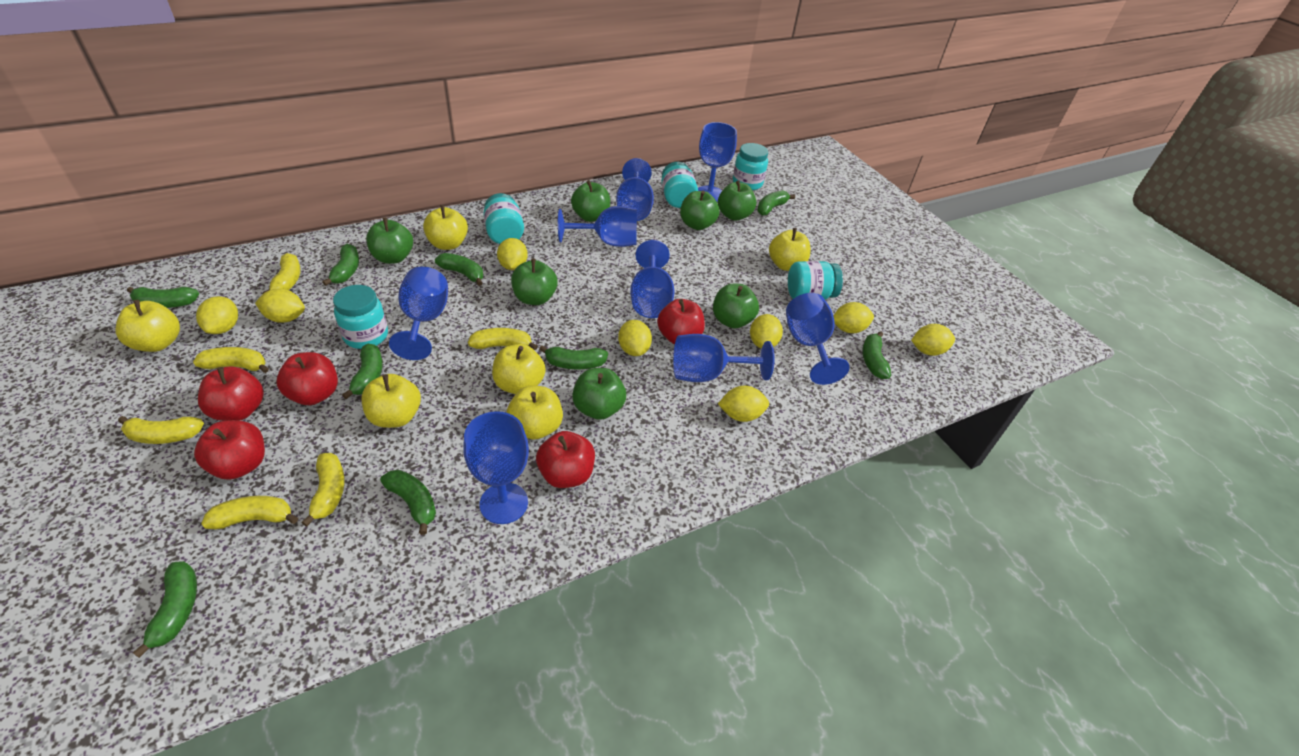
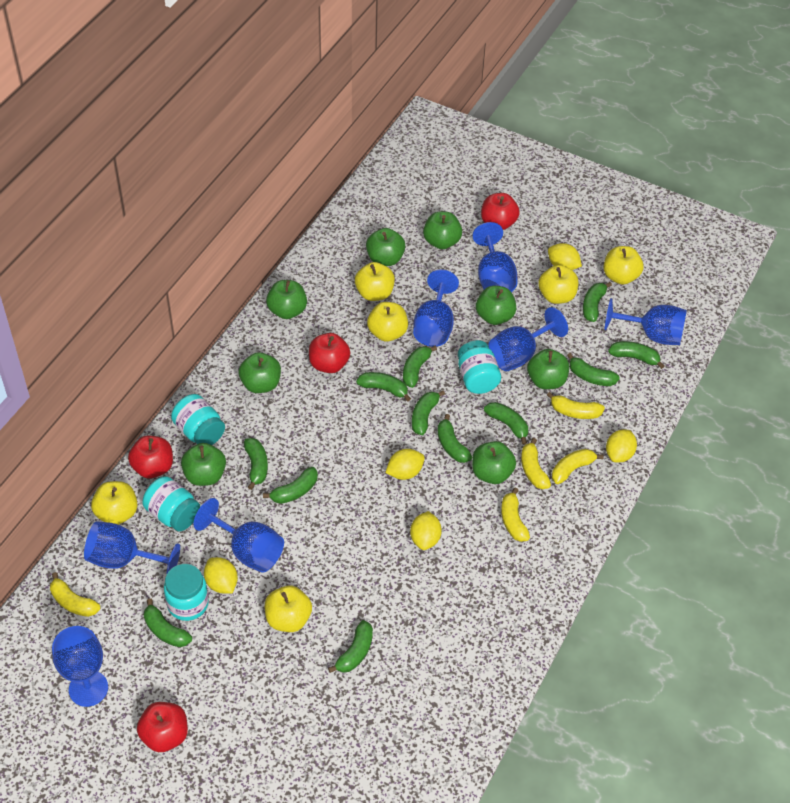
blue goblet: 8 -> 7
green apple: 7 -> 8
green banana: 9 -> 12
red apple: 5 -> 4
turquoise jar: 5 -> 4
yellow banana: 6 -> 5
yellow lemon: 8 -> 5

